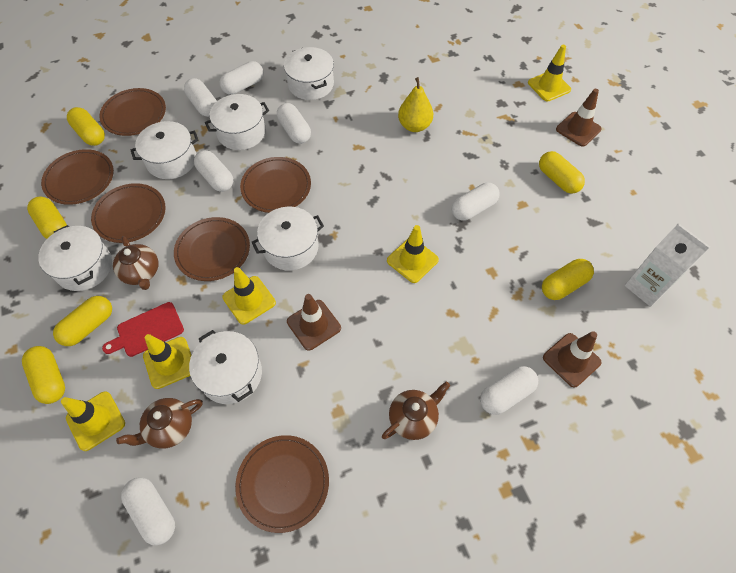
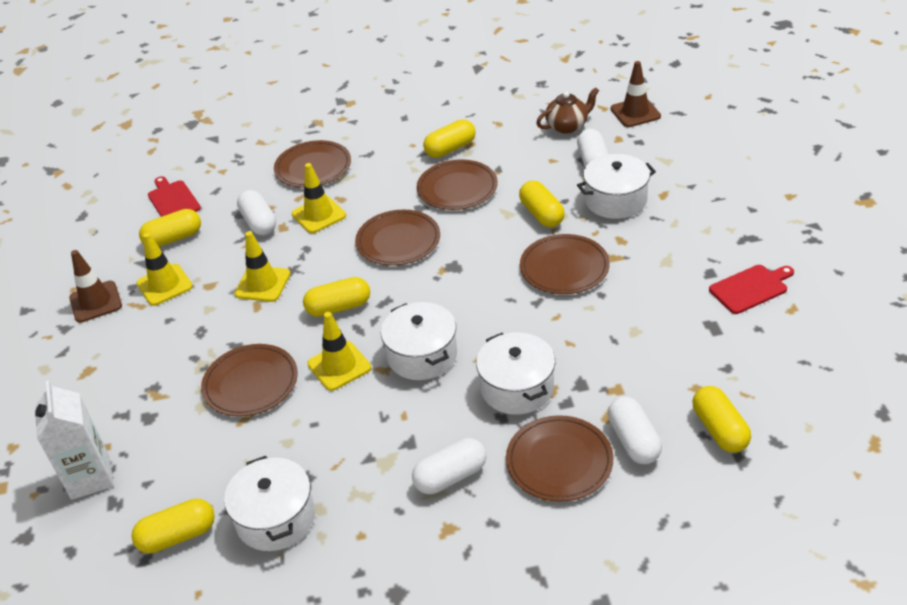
brown teapot: 3 -> 1
brown traffic cone: 3 -> 2
red cutting board: 1 -> 2
white capsule: 7 -> 4
white pot: 6 -> 4
yellow pear: 1 -> 0
yellow traffic cone: 5 -> 4

